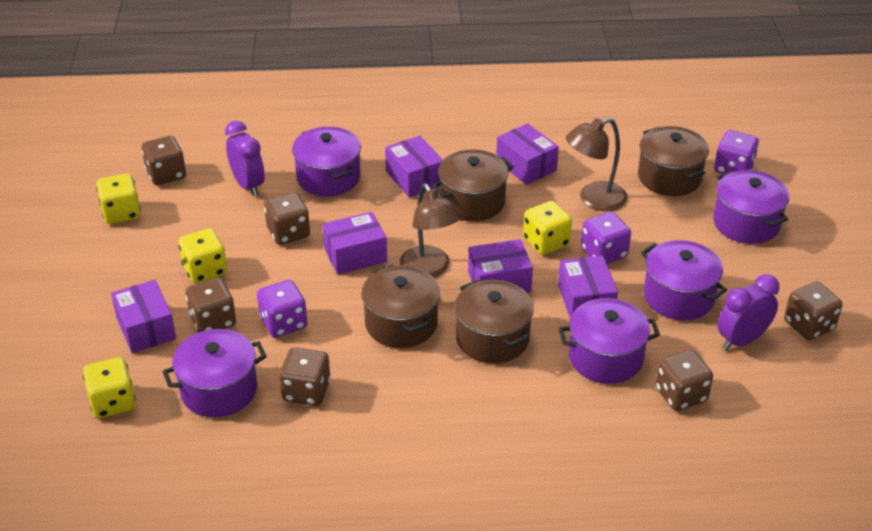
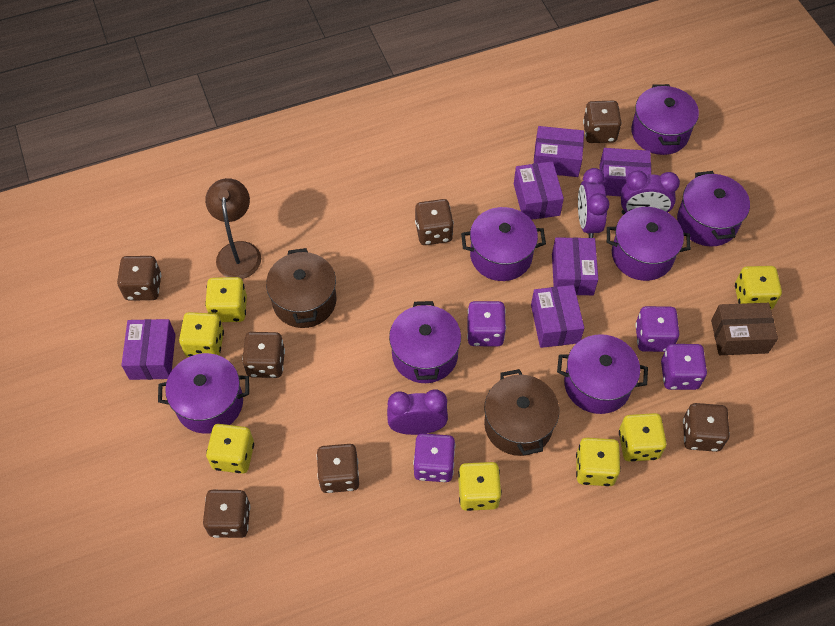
brown box: 0 -> 1
brown dice: 6 -> 7
brown lamp: 2 -> 1
brown pot: 4 -> 2
purple clock: 2 -> 3
purple dice: 3 -> 4
purple pot: 5 -> 7
yellow dice: 4 -> 7

